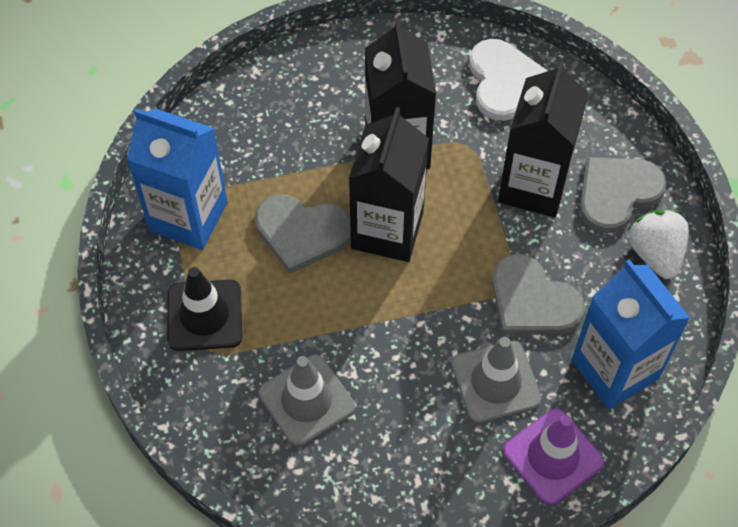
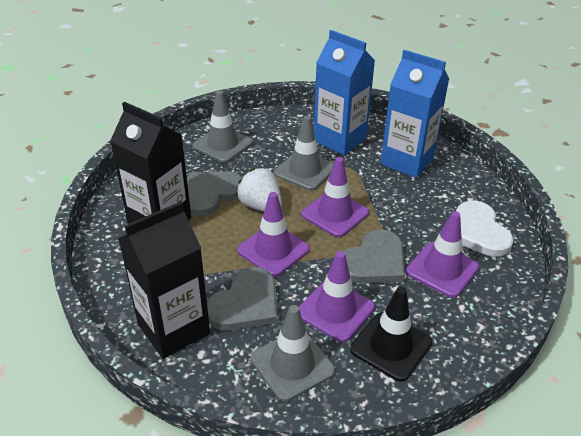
black carton: 3 -> 2
grey traffic cone: 2 -> 3
purple traffic cone: 1 -> 4

